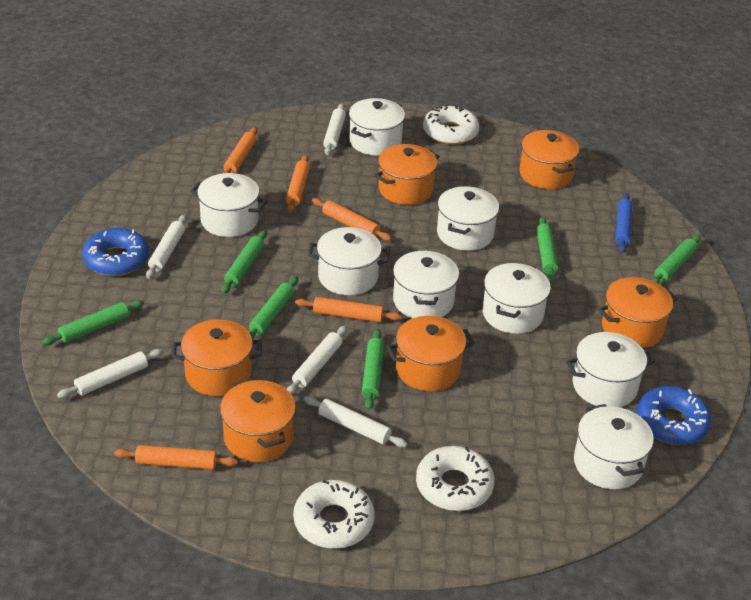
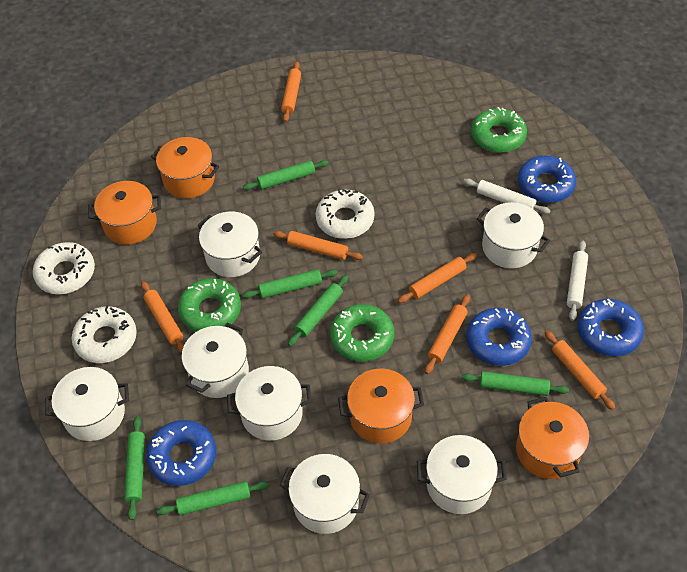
blue donut: 2 -> 4
blue rolling pin: 1 -> 0
green donut: 0 -> 3
orange pot: 6 -> 4
orange rolling pin: 5 -> 6
white pot: 8 -> 7
white rolling pin: 5 -> 2

